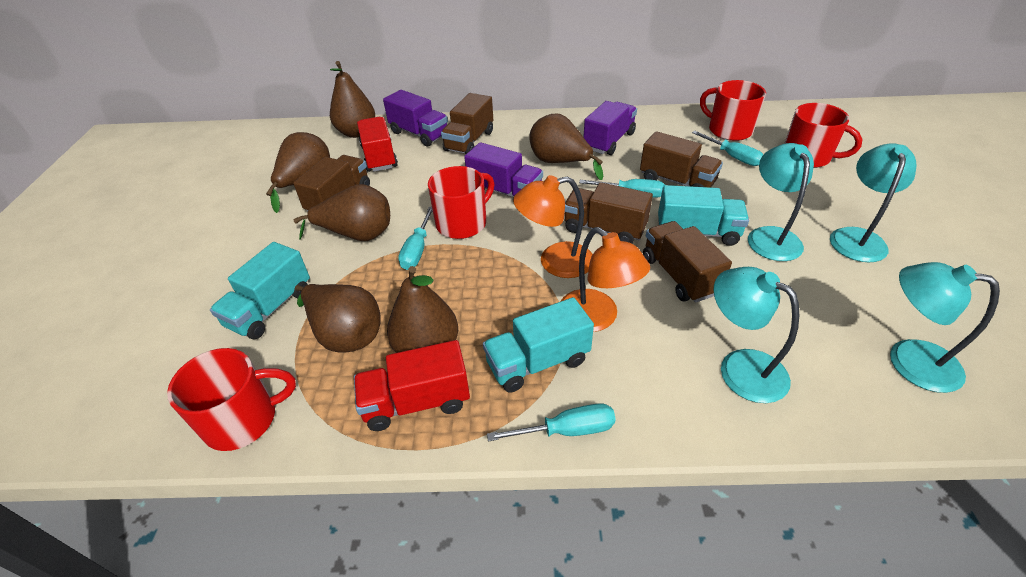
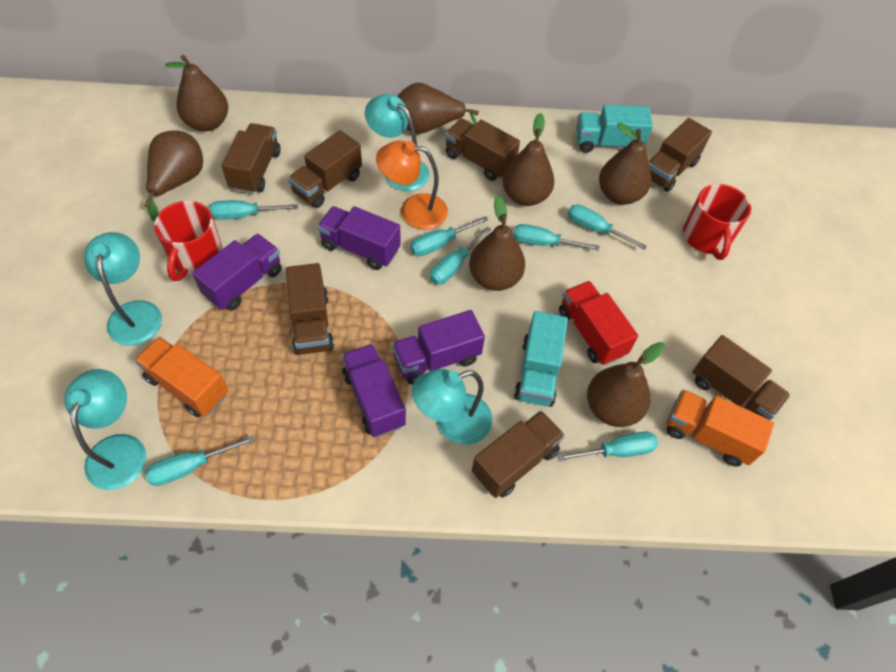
brown pear: 6 -> 7
brown truck: 5 -> 7
orange lamp: 2 -> 1
orange truck: 0 -> 2
purple truck: 3 -> 4
red mug: 4 -> 2
red truck: 2 -> 1
turquoise screwdriver: 4 -> 7
turquoise truck: 3 -> 2

